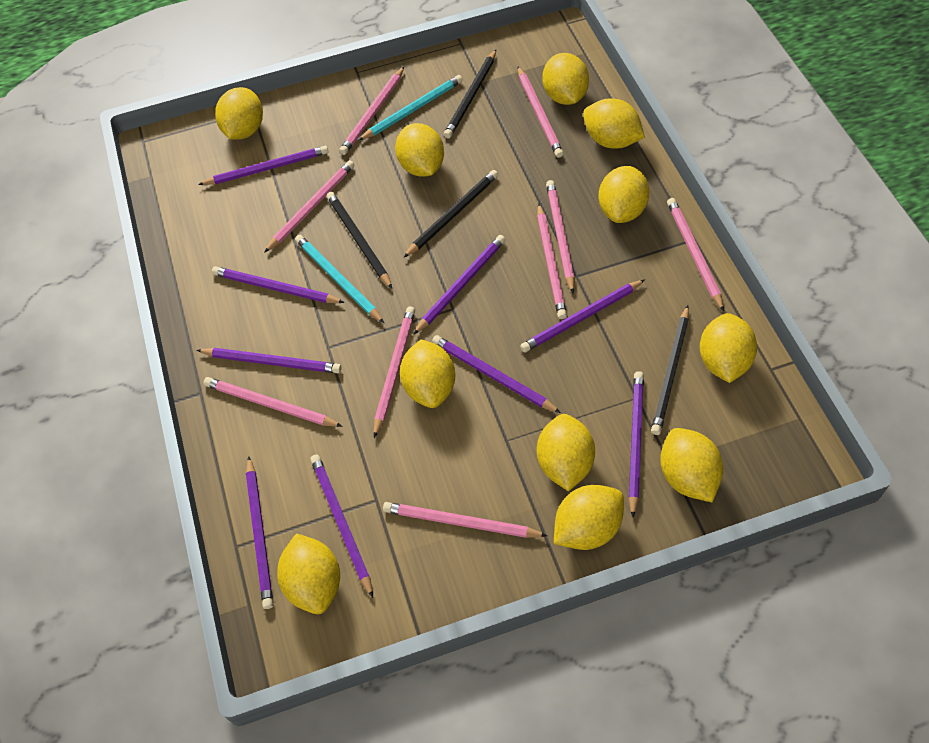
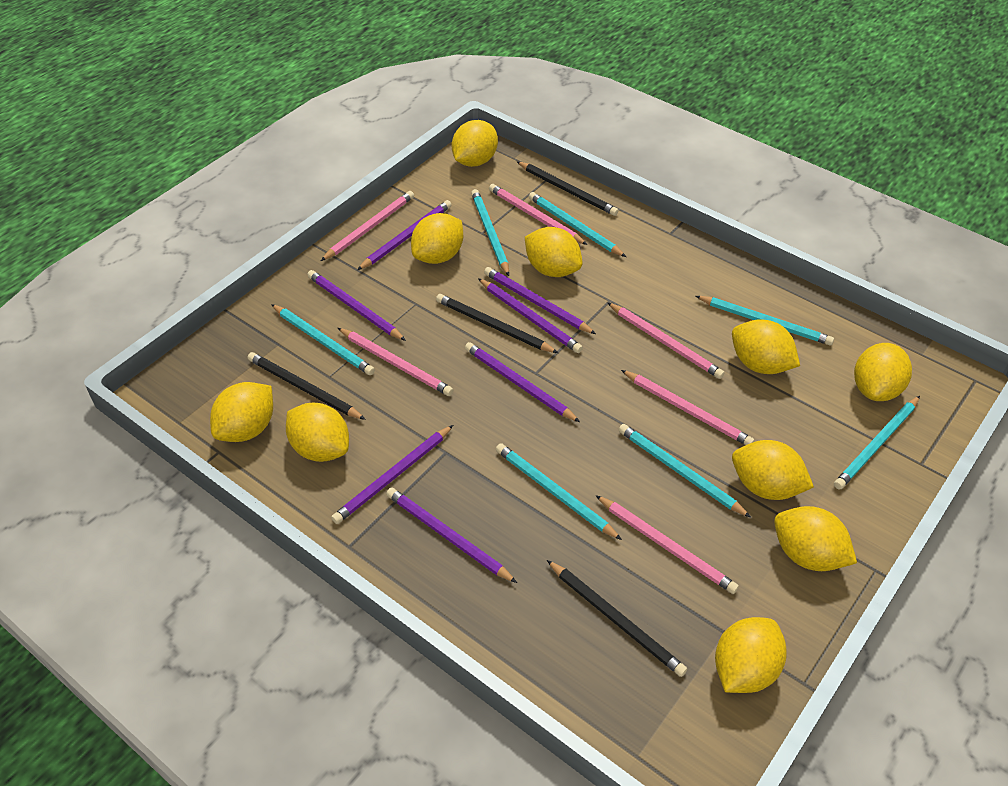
pink pencil: 9 -> 6
purple pencil: 9 -> 7
turquoise pencil: 2 -> 7
yellow lemon: 11 -> 10

